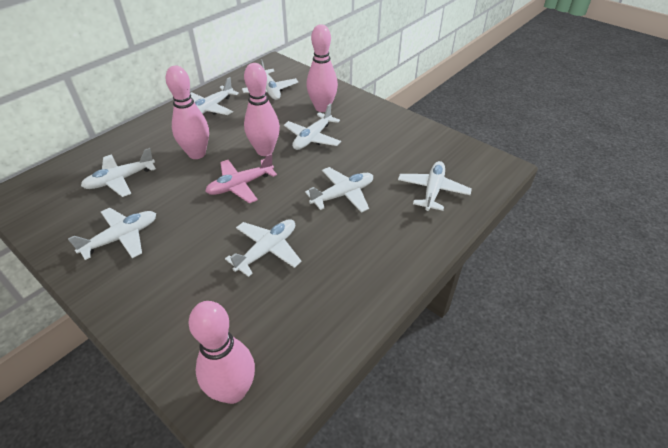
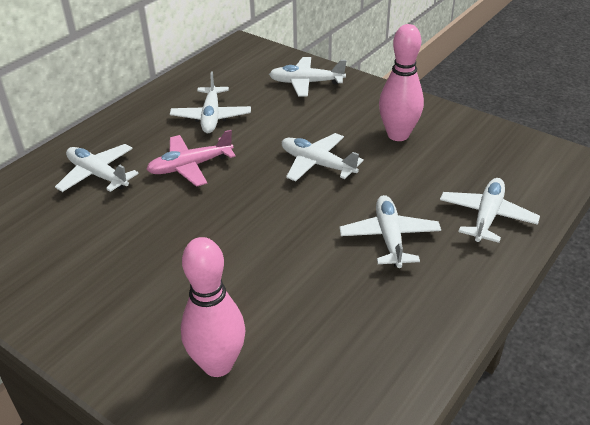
pink bowling pin: 4 -> 2
white plane: 8 -> 6

